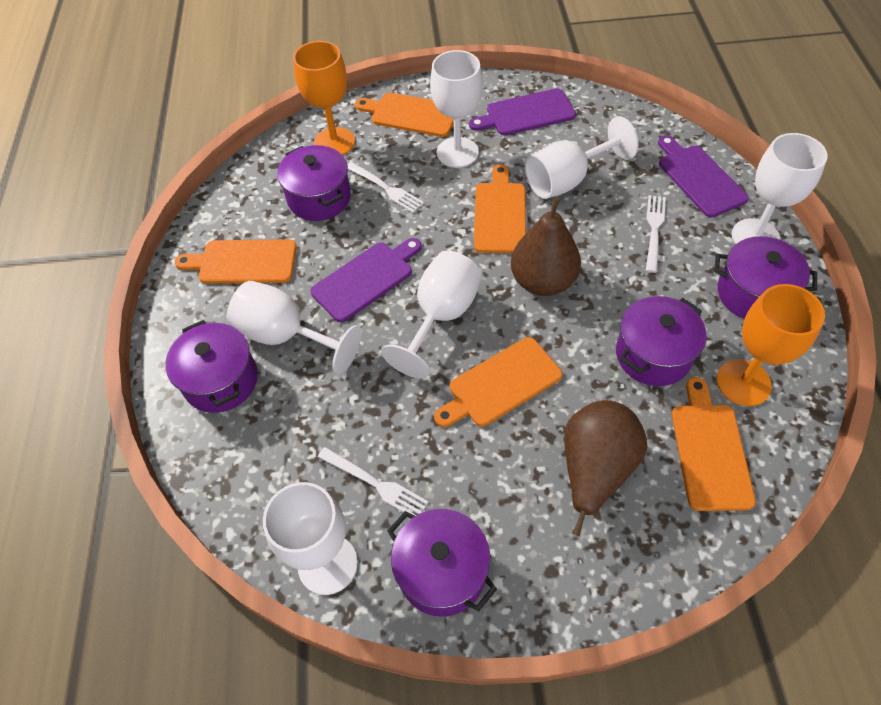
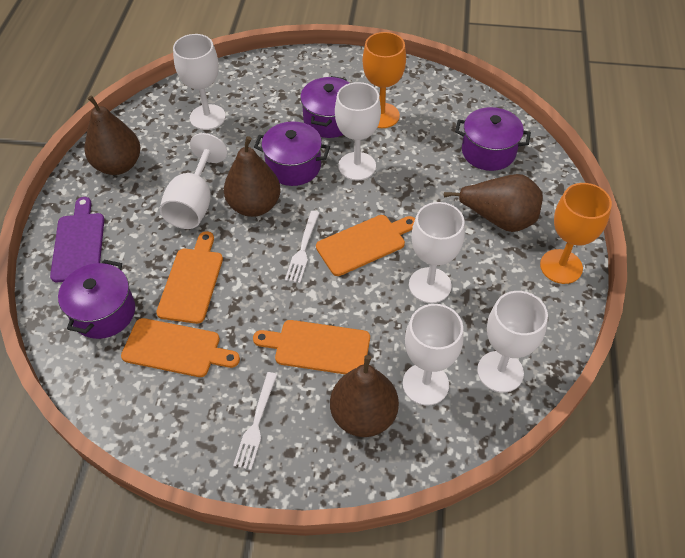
brown pear: 2 -> 4
orange cutting board: 5 -> 4
purple cutting board: 3 -> 1
purple pot: 5 -> 4
white fork: 3 -> 2

